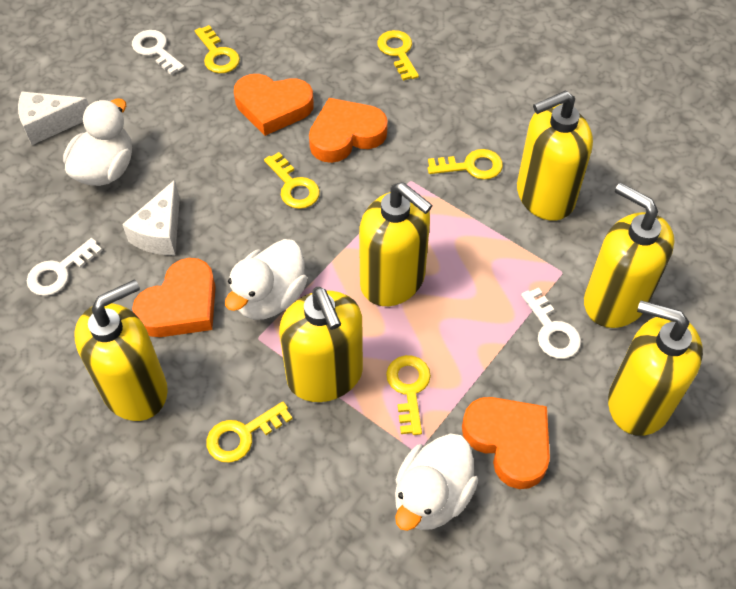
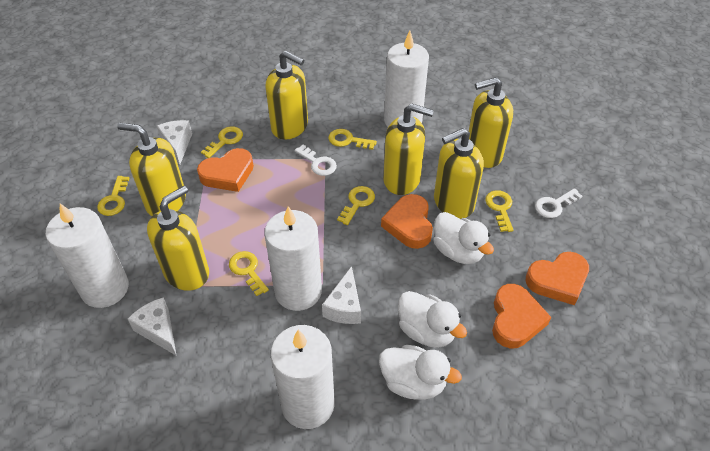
white candle: 0 -> 4
white cheese: 2 -> 3
white key: 3 -> 2

